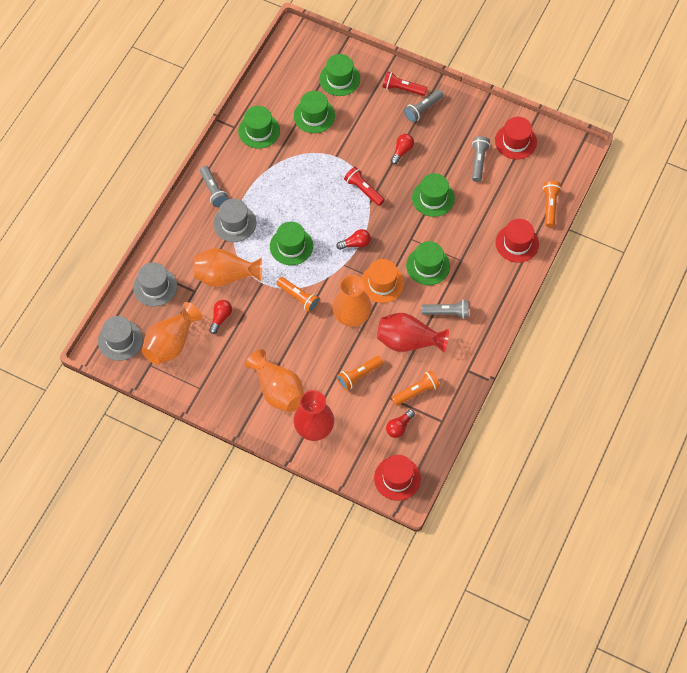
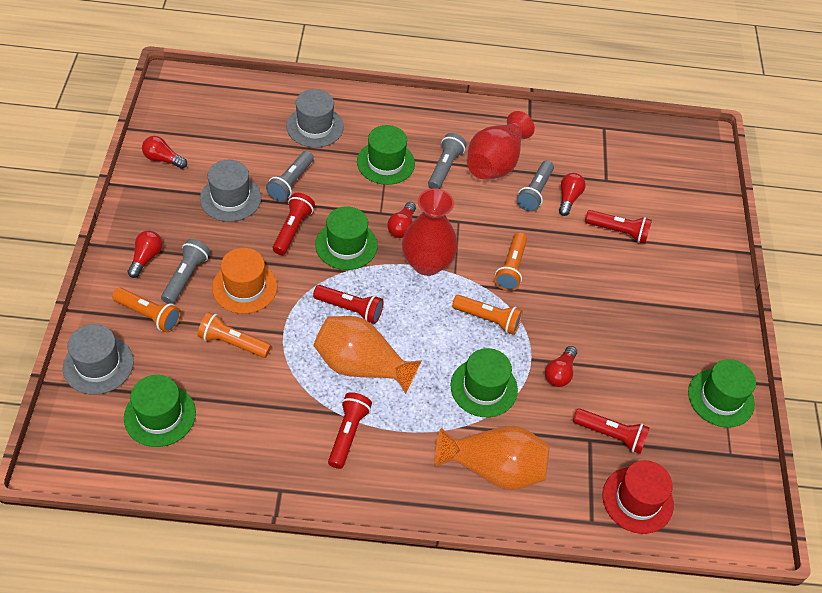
green hat: 6 -> 5
orange vase: 4 -> 2
red flashlight: 2 -> 5
red hat: 3 -> 1
red light bulb: 4 -> 5

